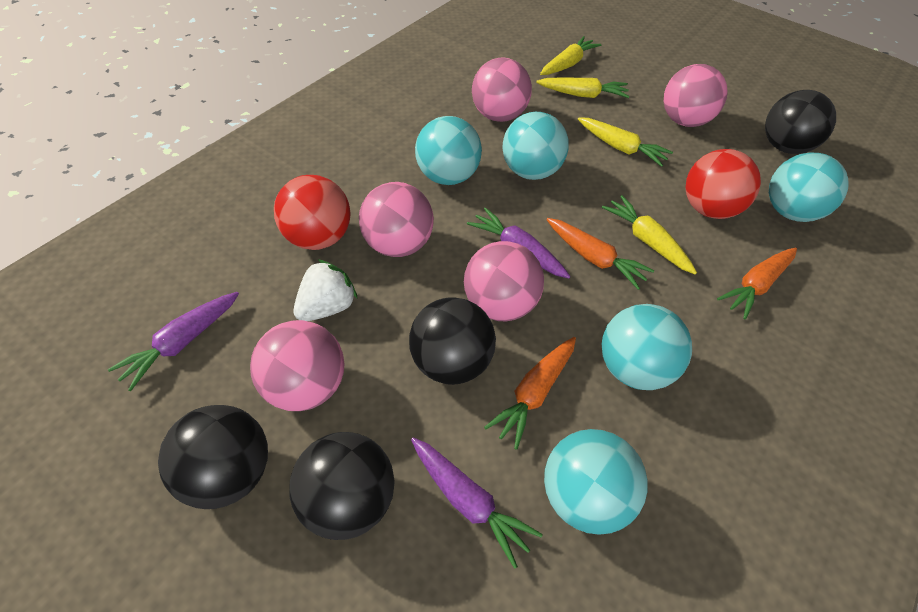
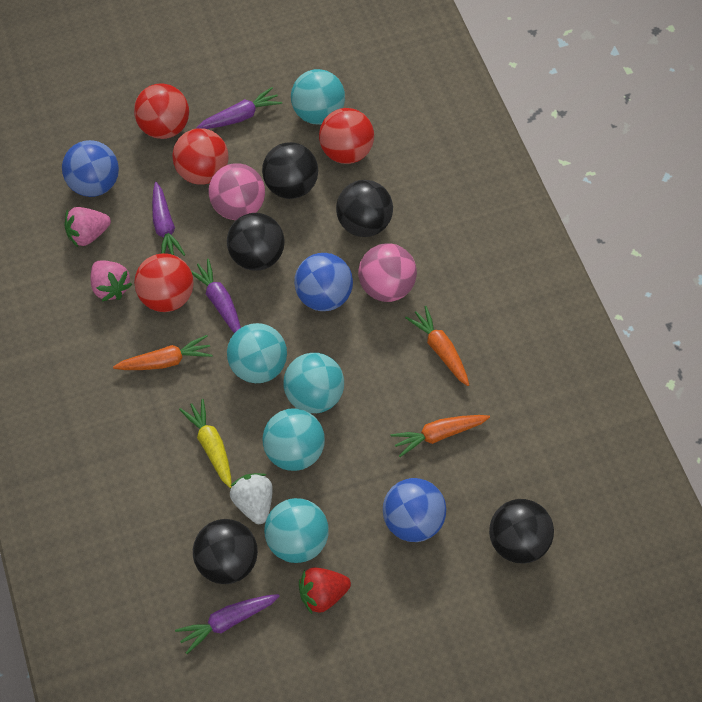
black ball: 4 -> 5
blue ball: 0 -> 3
pink ball: 5 -> 2
pink strawberry: 0 -> 2
purple carrot: 3 -> 4
red ball: 2 -> 4
red strawberry: 0 -> 1
yellow carrot: 4 -> 1

